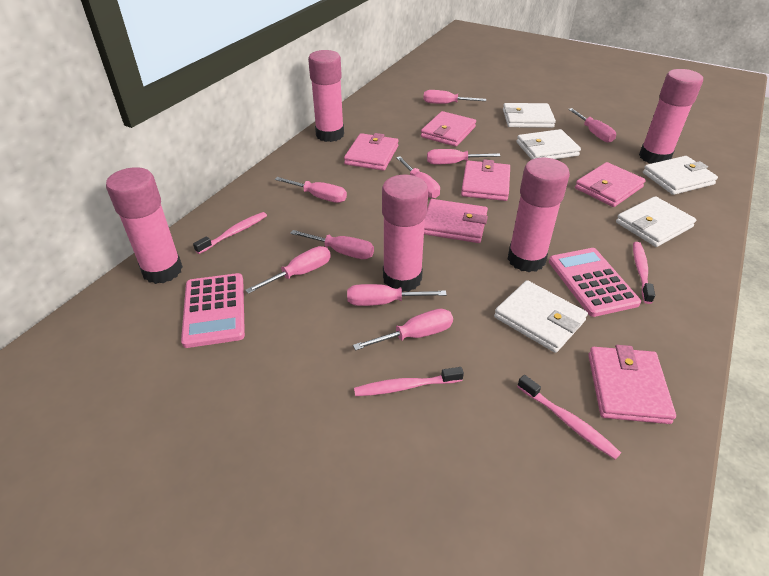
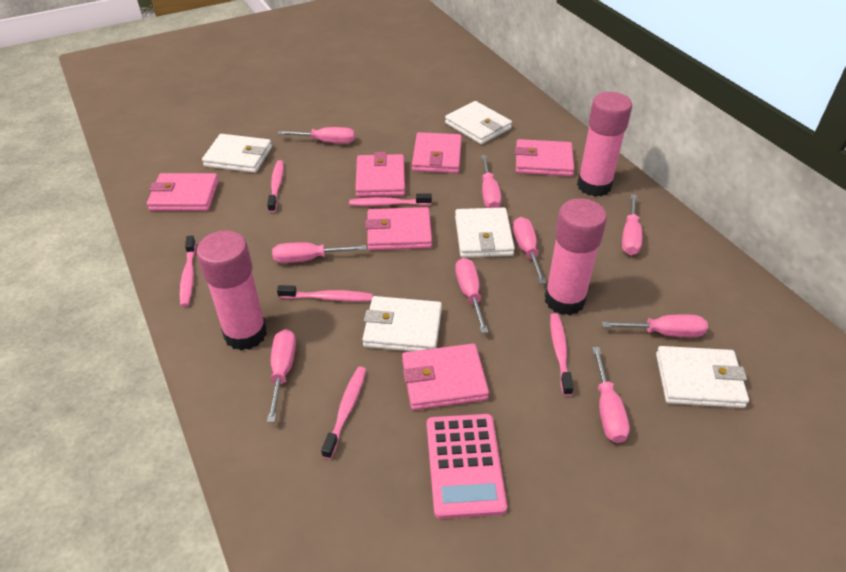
pink calculator: 2 -> 1
pink glue stick: 5 -> 3
pink toothbrush: 4 -> 6

